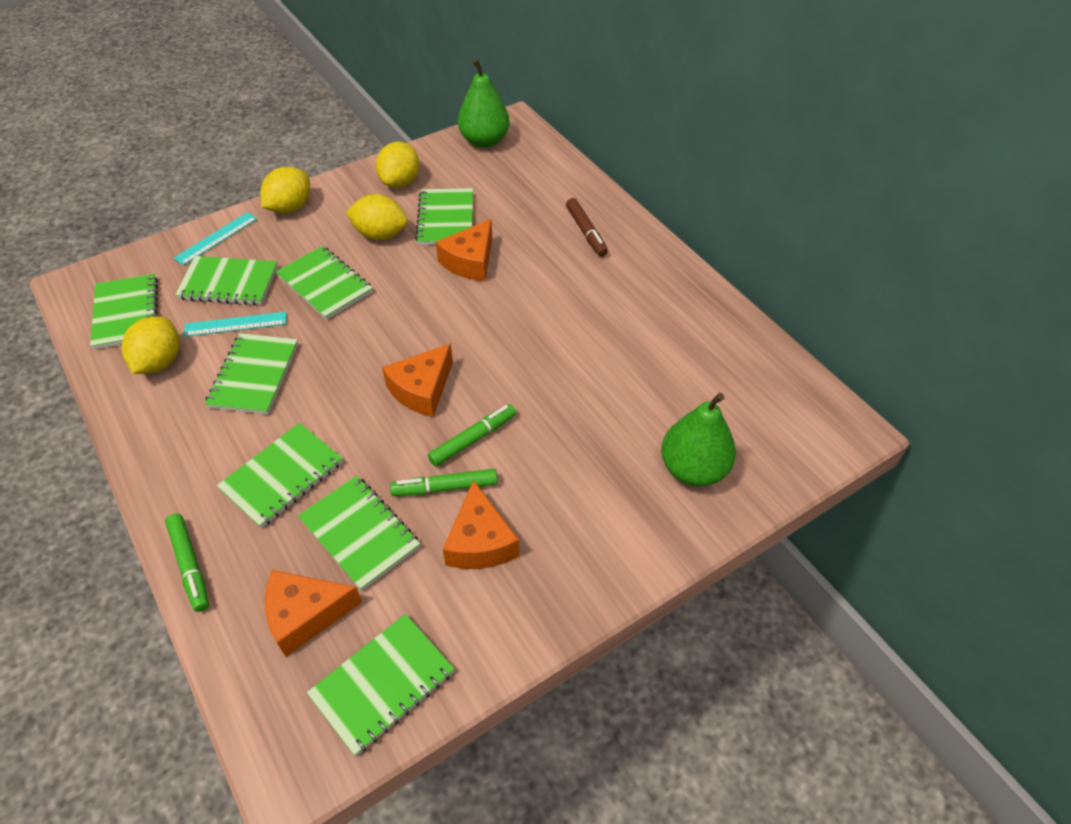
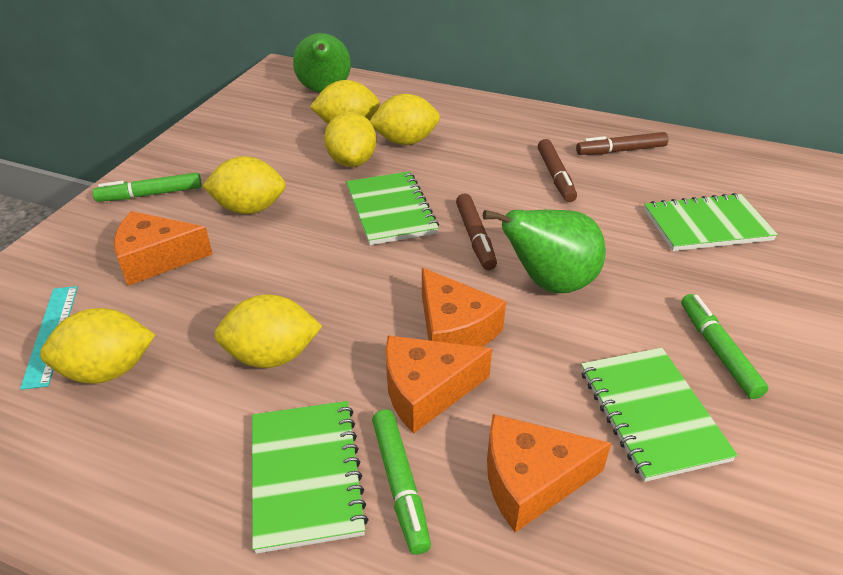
brown marker: 1 -> 3
green notebook: 8 -> 4
turquoise ruler: 2 -> 1
yellow lemon: 4 -> 6

